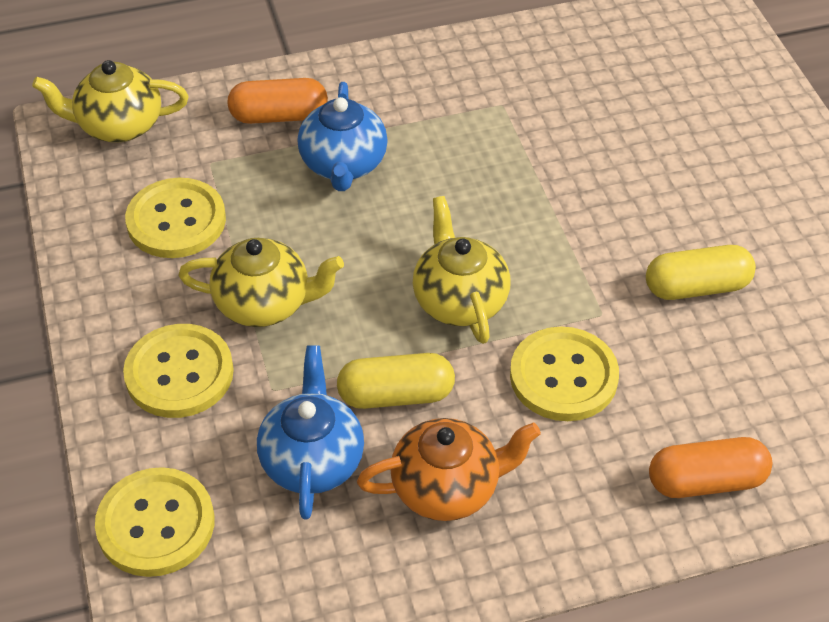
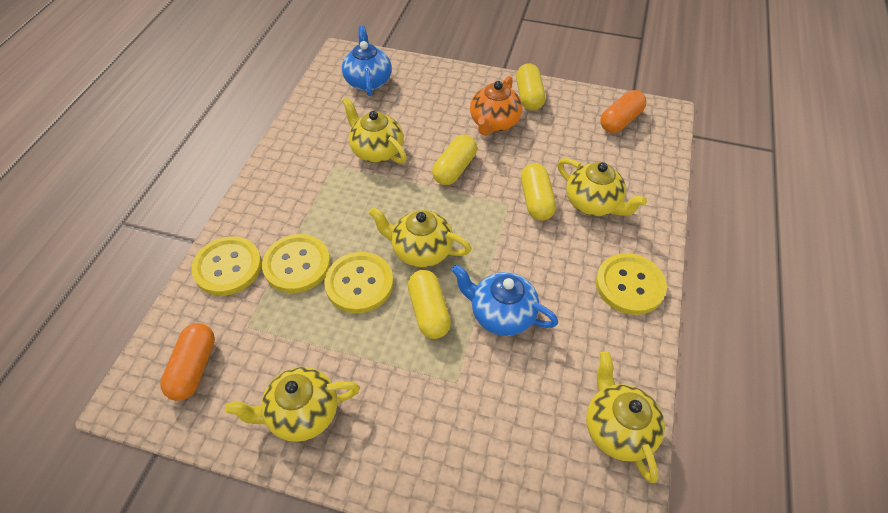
yellow capsule: 2 -> 4
yellow teapot: 3 -> 5

